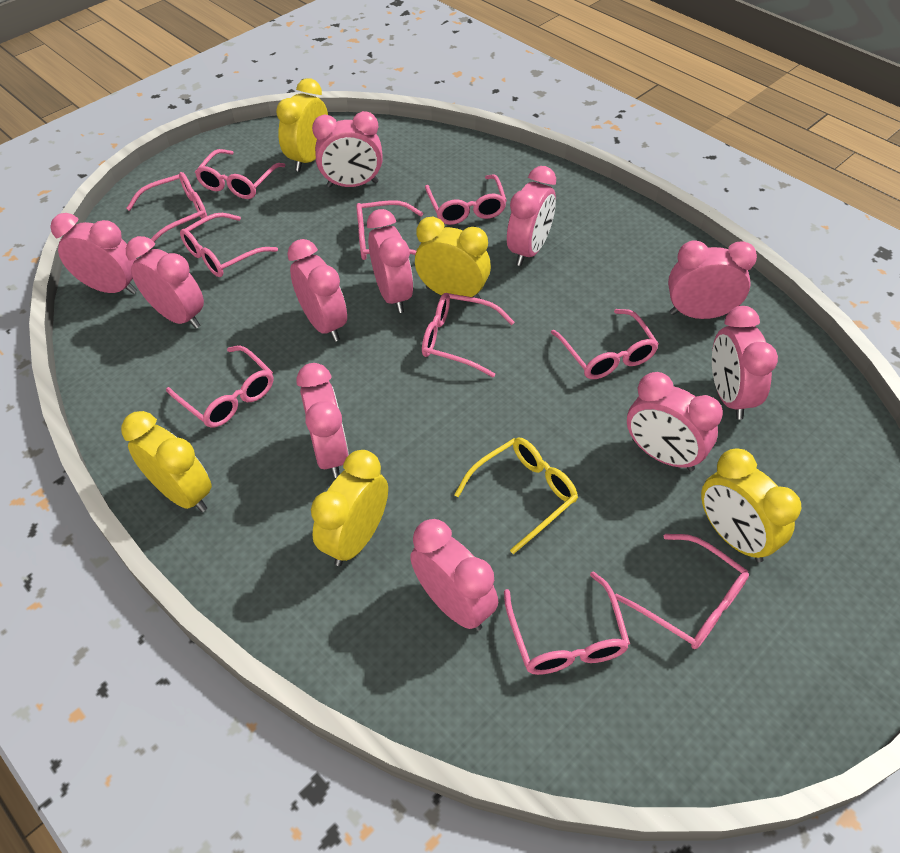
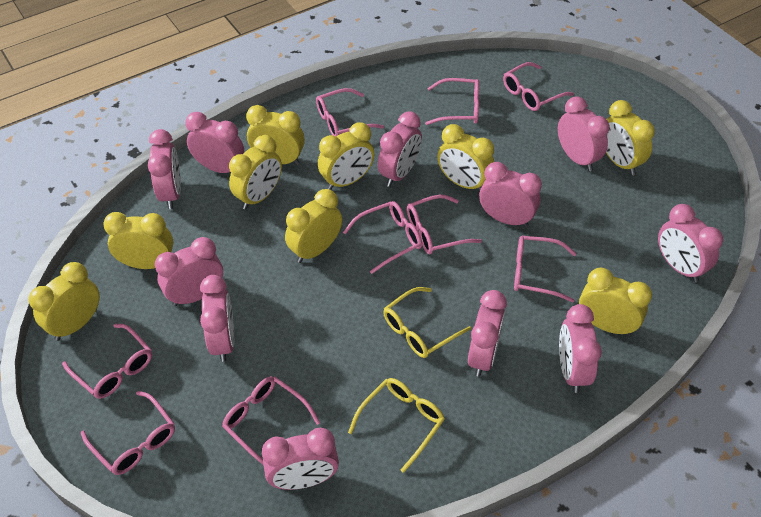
pink glasses: 10 -> 9
yellow clock: 5 -> 9
yellow glasses: 1 -> 2

